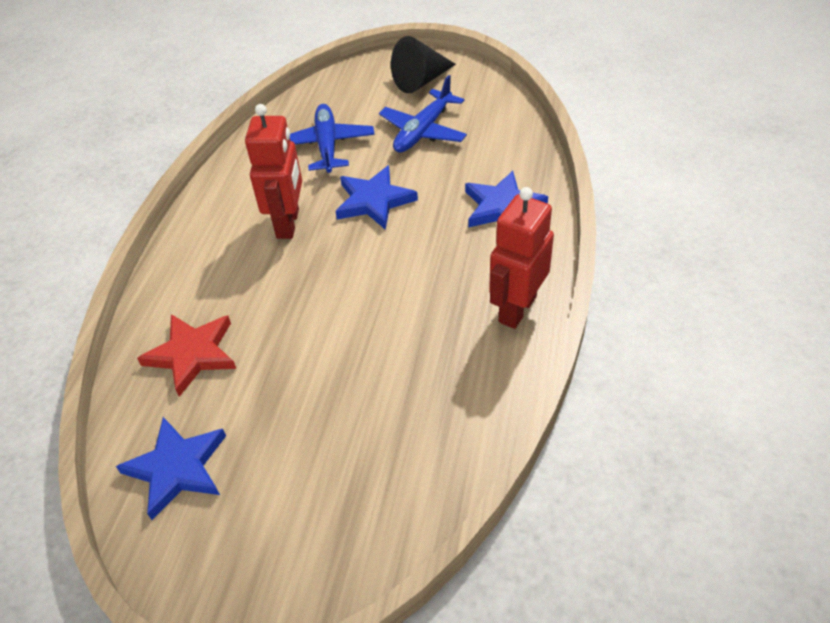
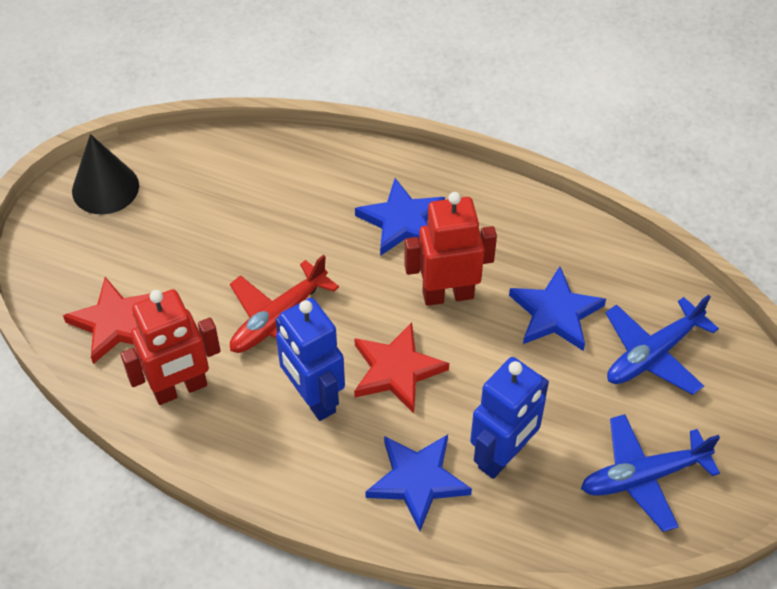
blue robot: 0 -> 2
red plane: 0 -> 1
red star: 1 -> 2

